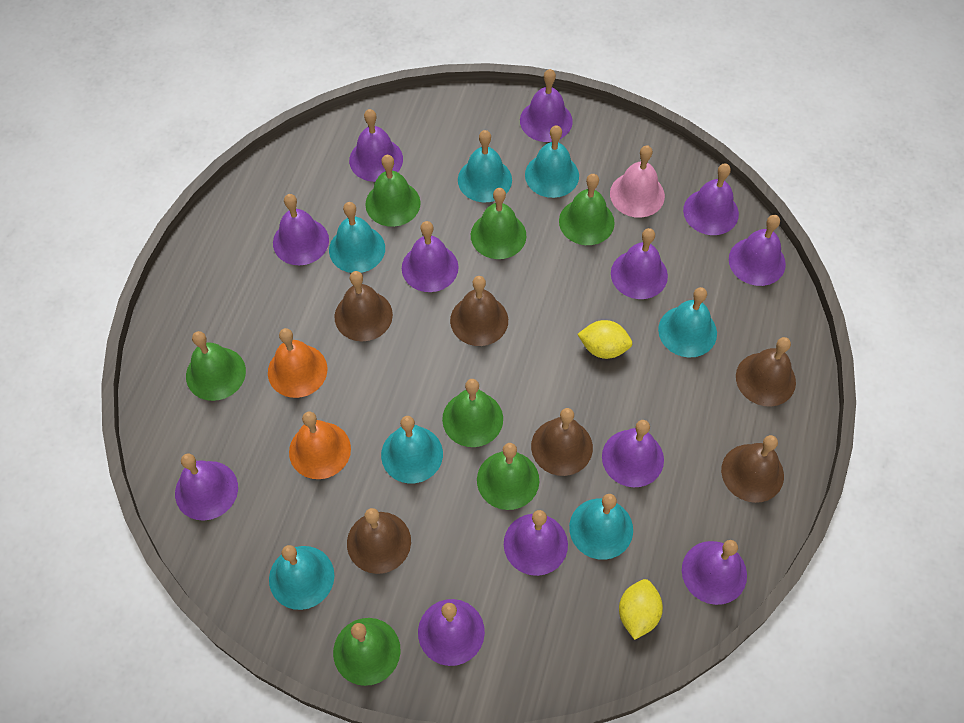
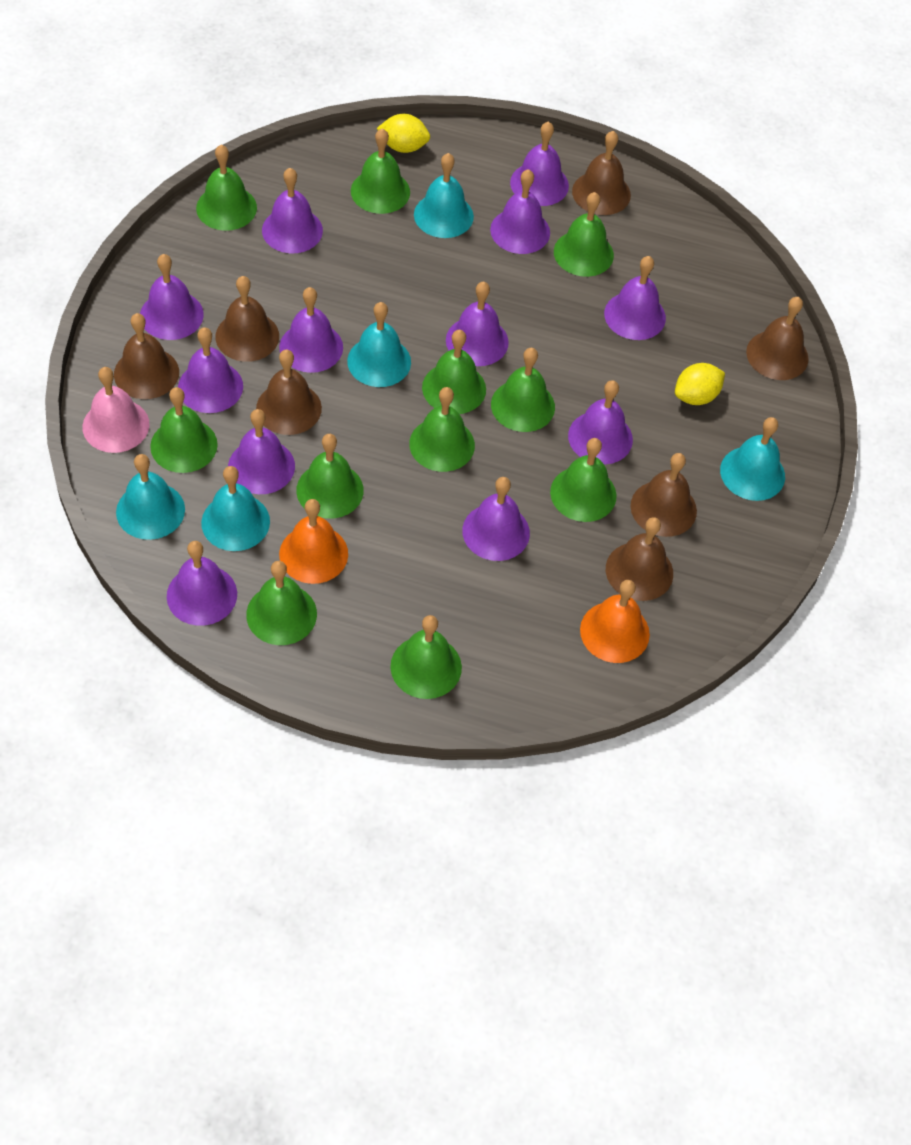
brown bell: 6 -> 7
green bell: 7 -> 11
turquoise bell: 7 -> 5

